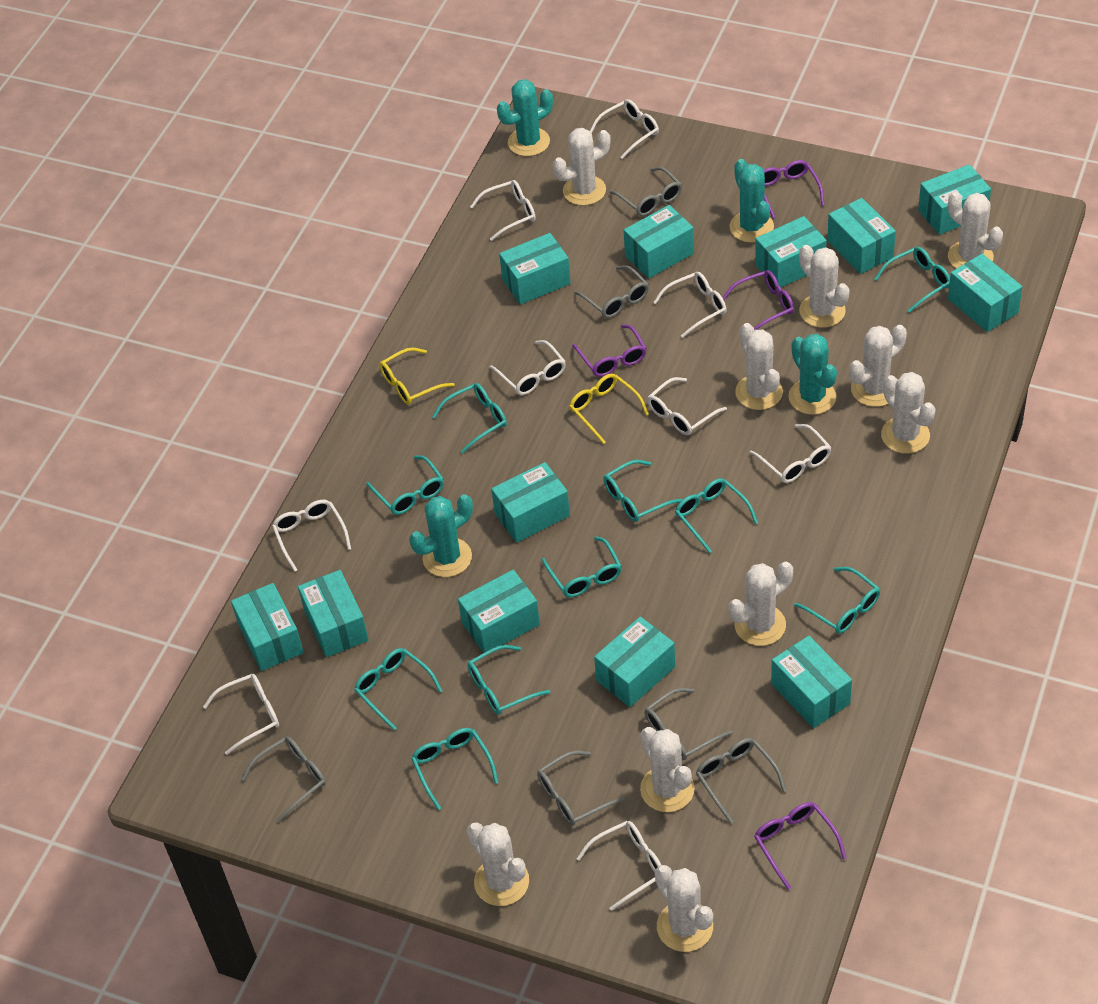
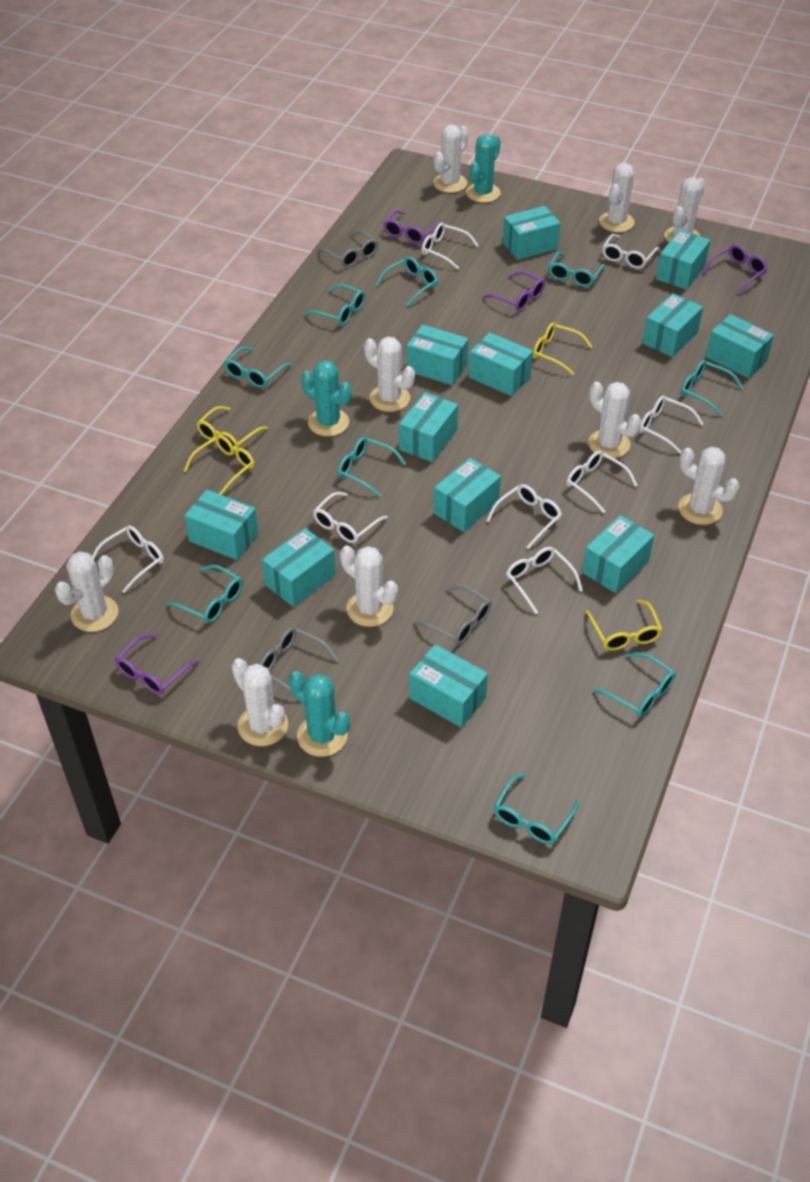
grey glasses: 6 -> 3
turquoise cactus: 4 -> 3
turquoise glasses: 10 -> 9
white cactus: 10 -> 9
white glasses: 9 -> 8
yellow glasses: 2 -> 4

